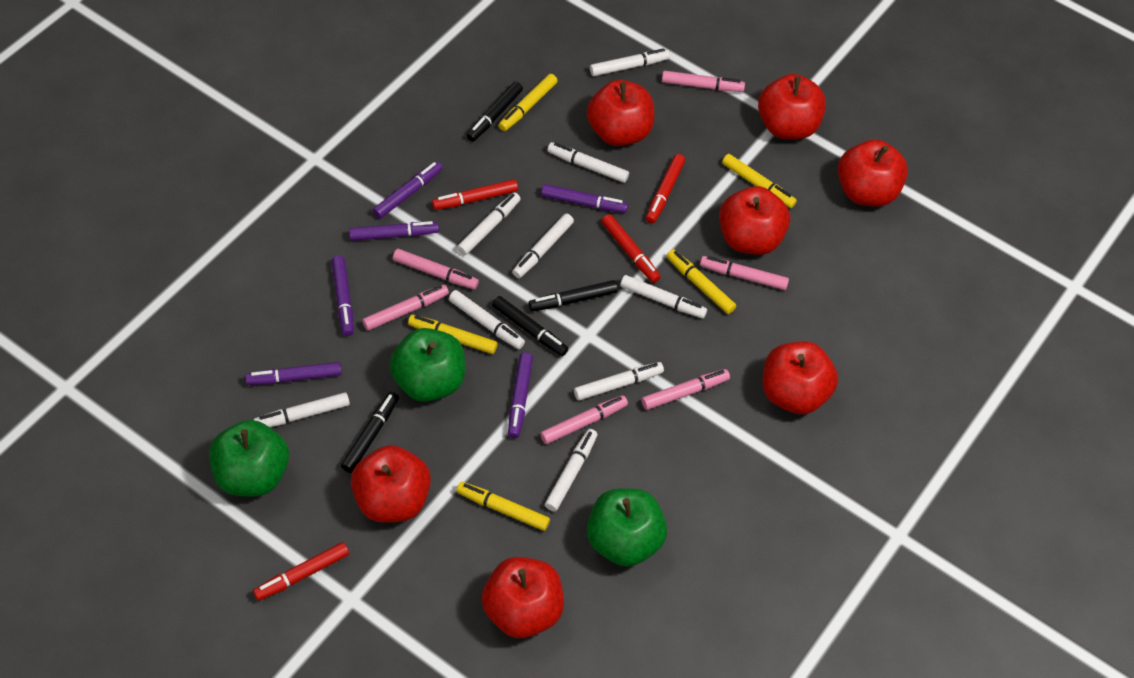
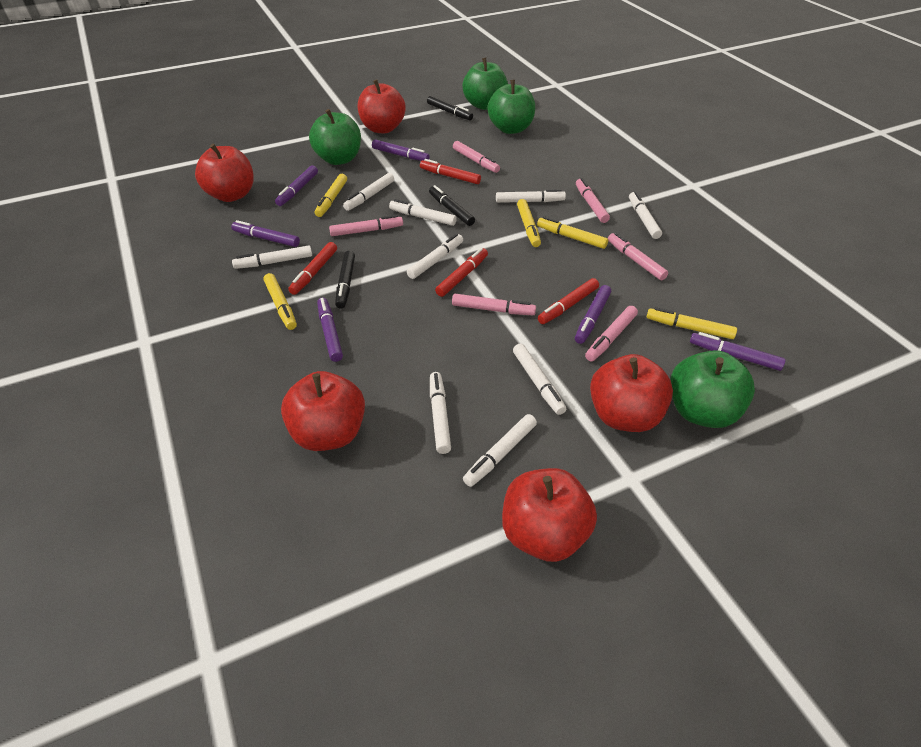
black marker: 4 -> 3
green apple: 3 -> 4
red apple: 7 -> 5

